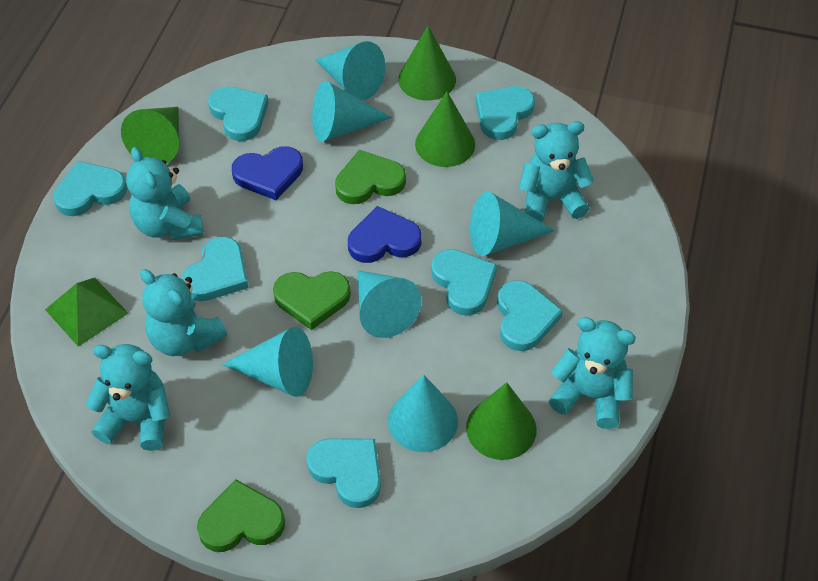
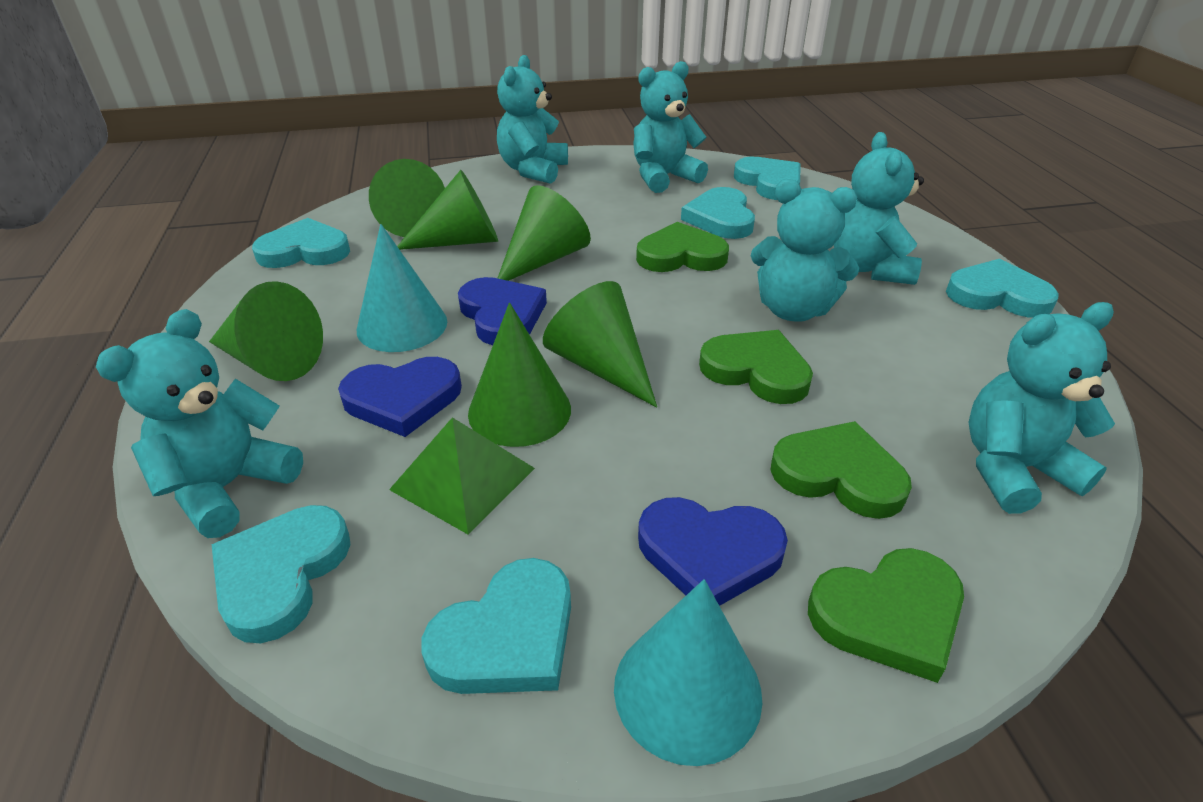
blue heart: 2 -> 3
green cone: 4 -> 6
green heart: 3 -> 4
turquoise cone: 6 -> 2
turquoise heart: 7 -> 6
turquoise teddy bear: 5 -> 6

